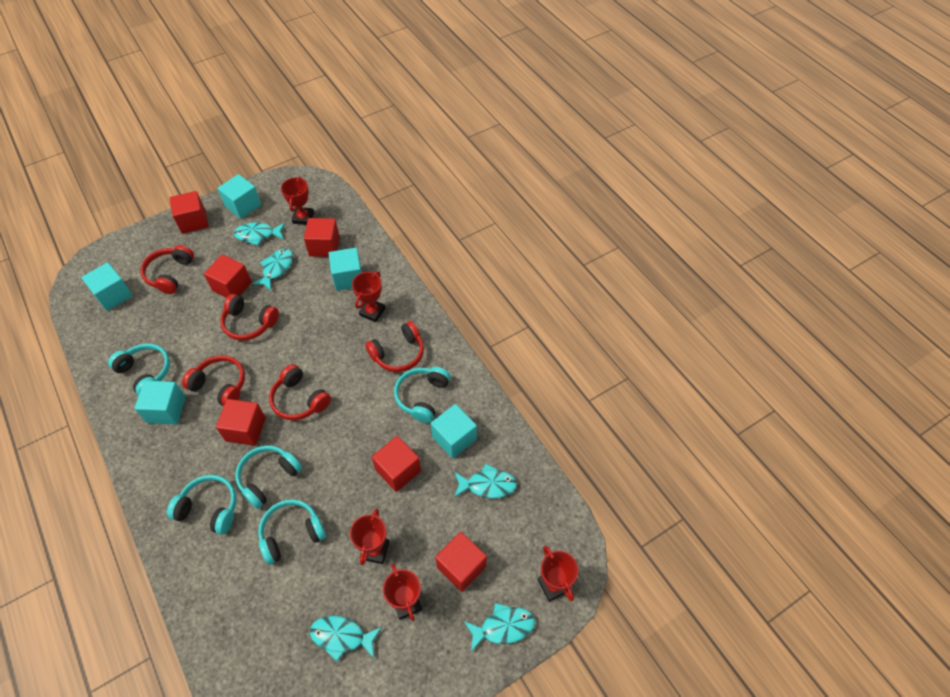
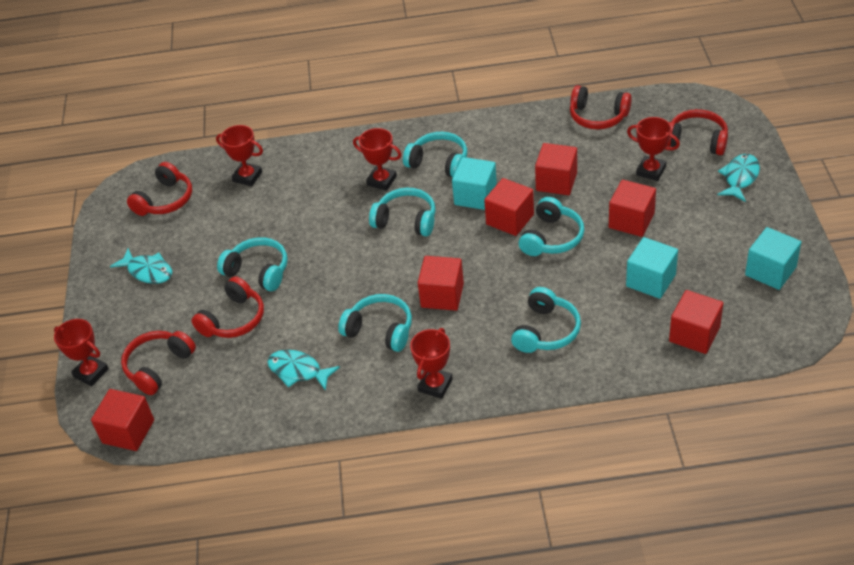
turquoise cube: 5 -> 3
turquoise fish: 5 -> 3
turquoise headphones: 5 -> 6

